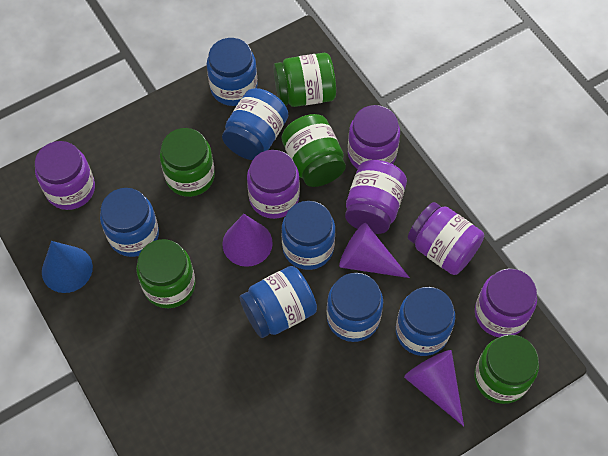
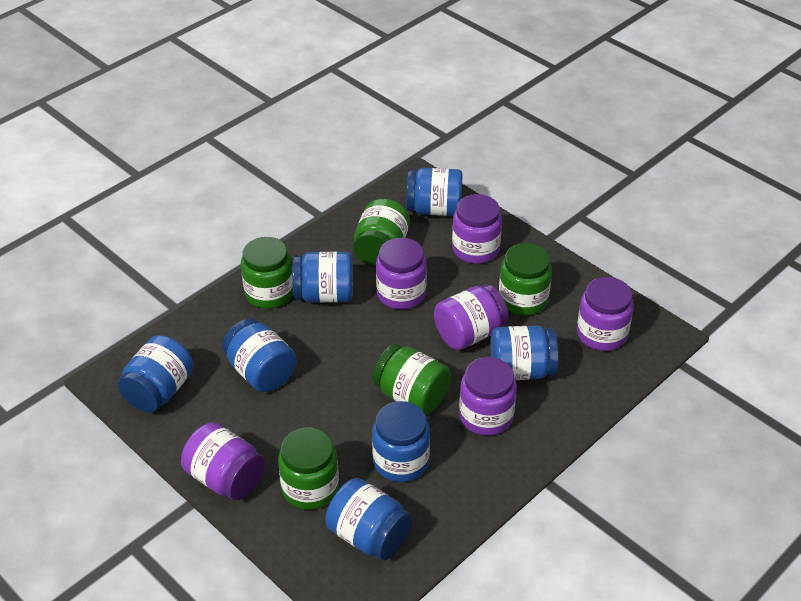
blue cone: 1 -> 0
purple cone: 3 -> 0

